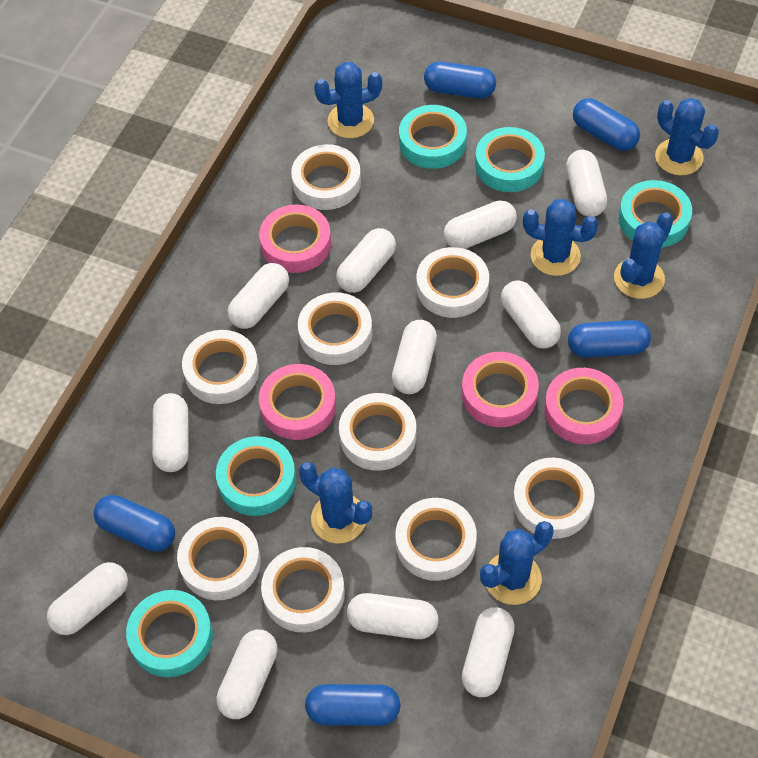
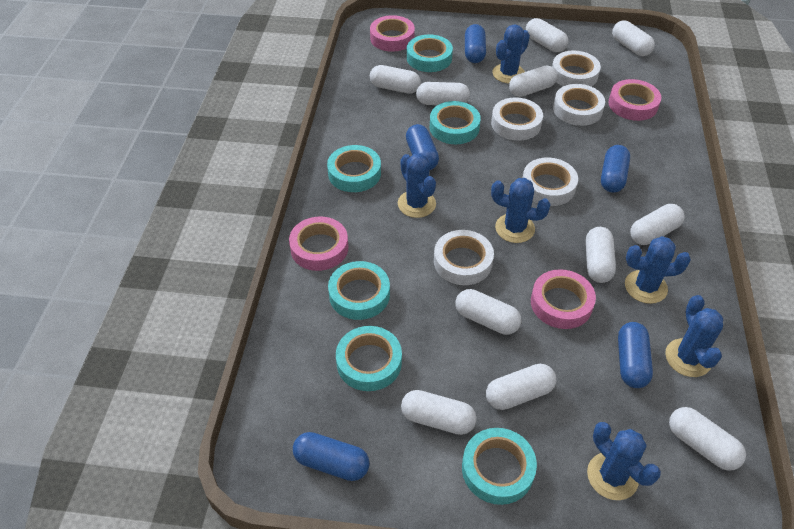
turquoise tape: 5 -> 6
white tape: 9 -> 5

